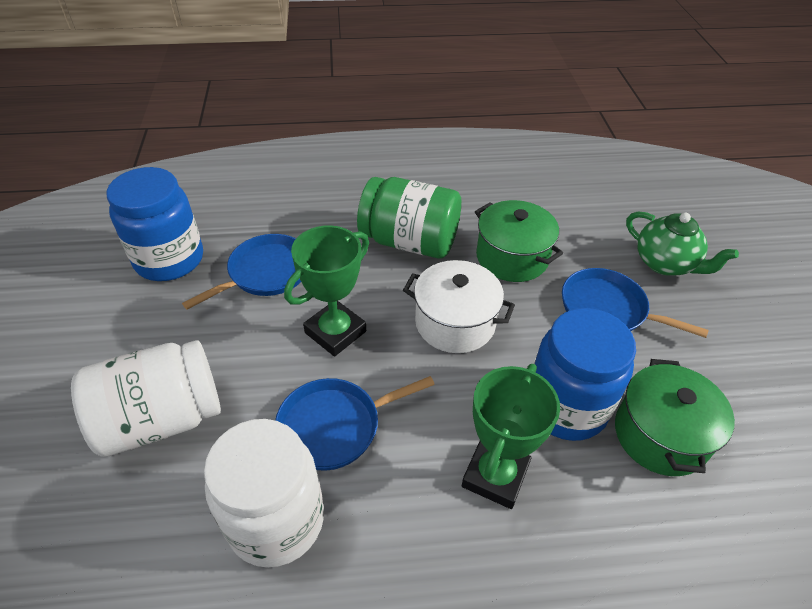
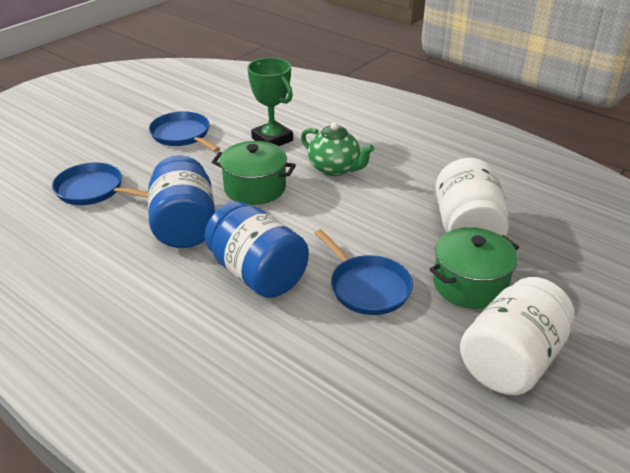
green jar: 1 -> 0
green trophy: 2 -> 1
white pot: 1 -> 0

